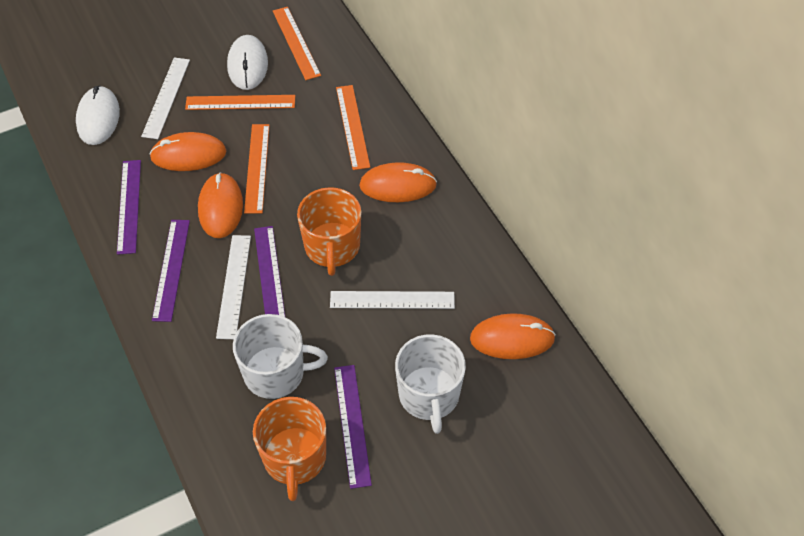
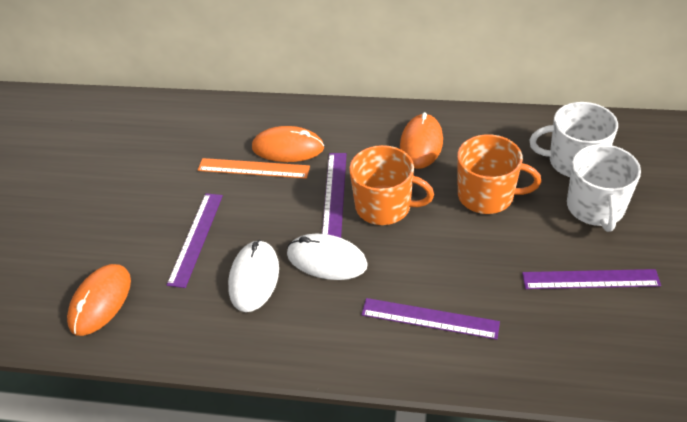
orange mouse: 4 -> 3
orange ruler: 4 -> 1
white ruler: 3 -> 0

